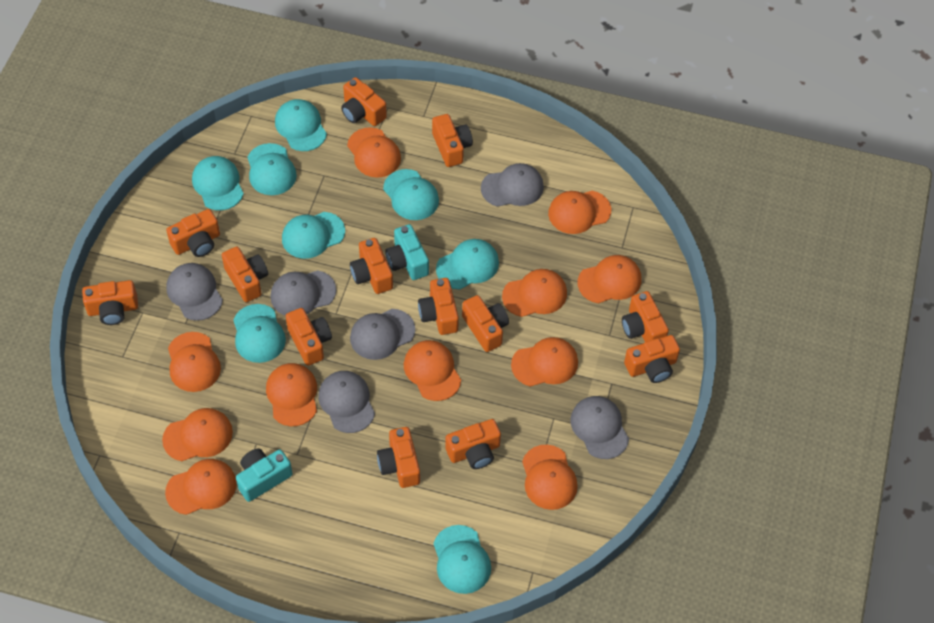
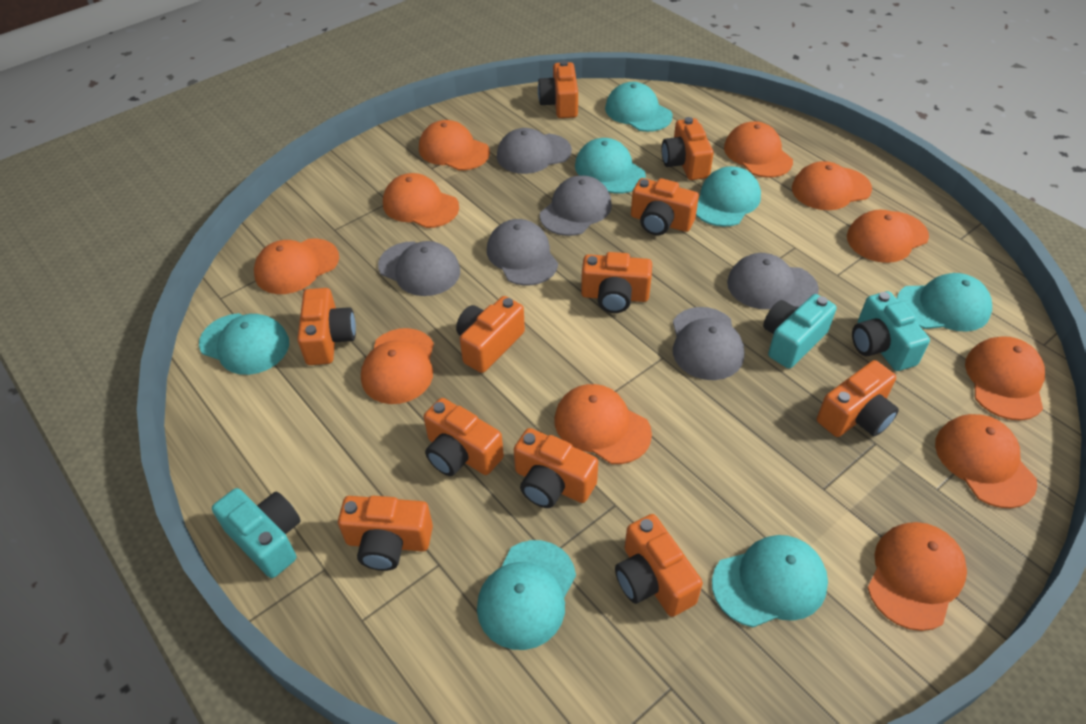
orange camera: 13 -> 11
turquoise camera: 2 -> 3
turquoise cap: 8 -> 7

